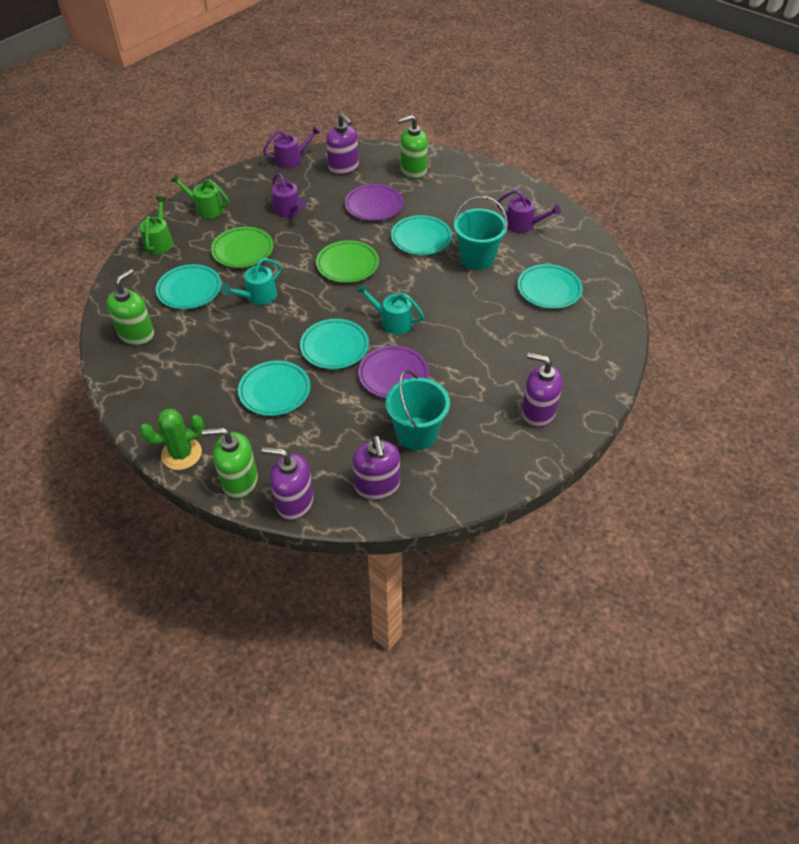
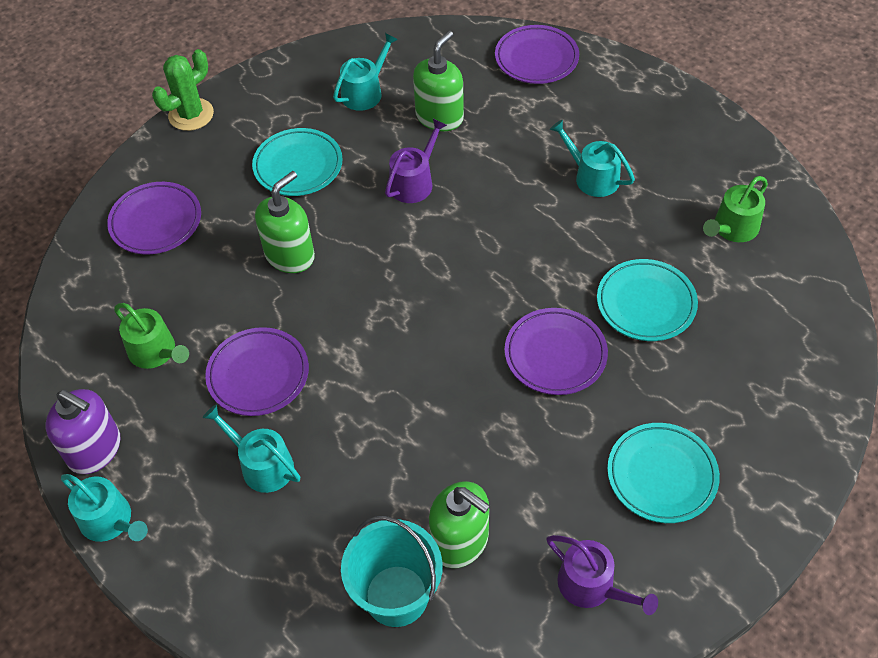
green plate: 2 -> 0
purple plate: 2 -> 4
purple soap dispenser: 4 -> 1
purple watering can: 3 -> 2
turquoise bucket: 2 -> 1
turquoise plate: 5 -> 3
turquoise watering can: 2 -> 4

